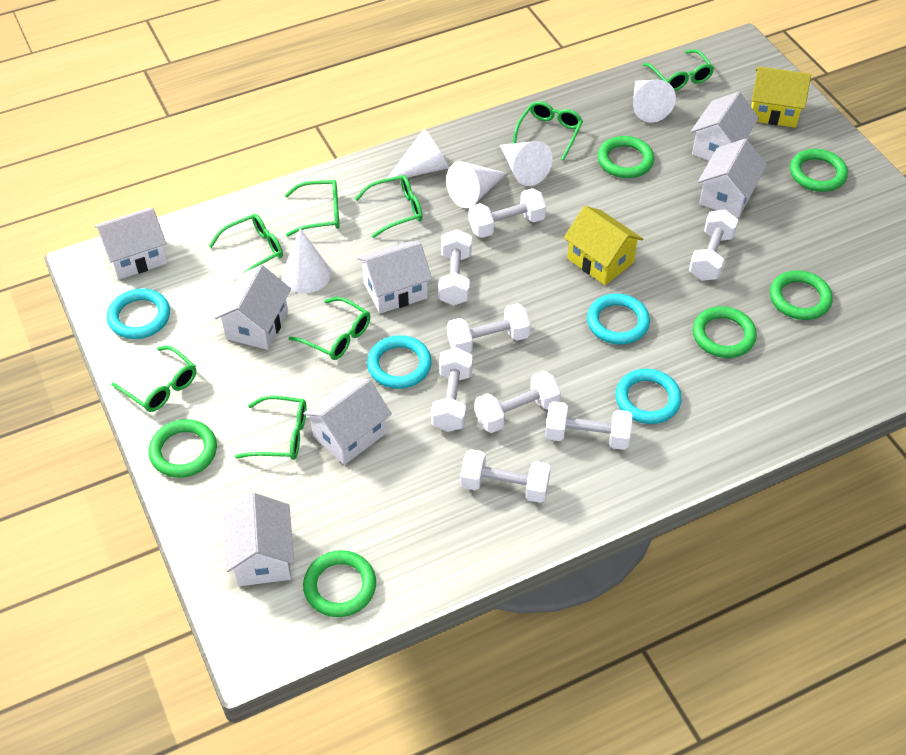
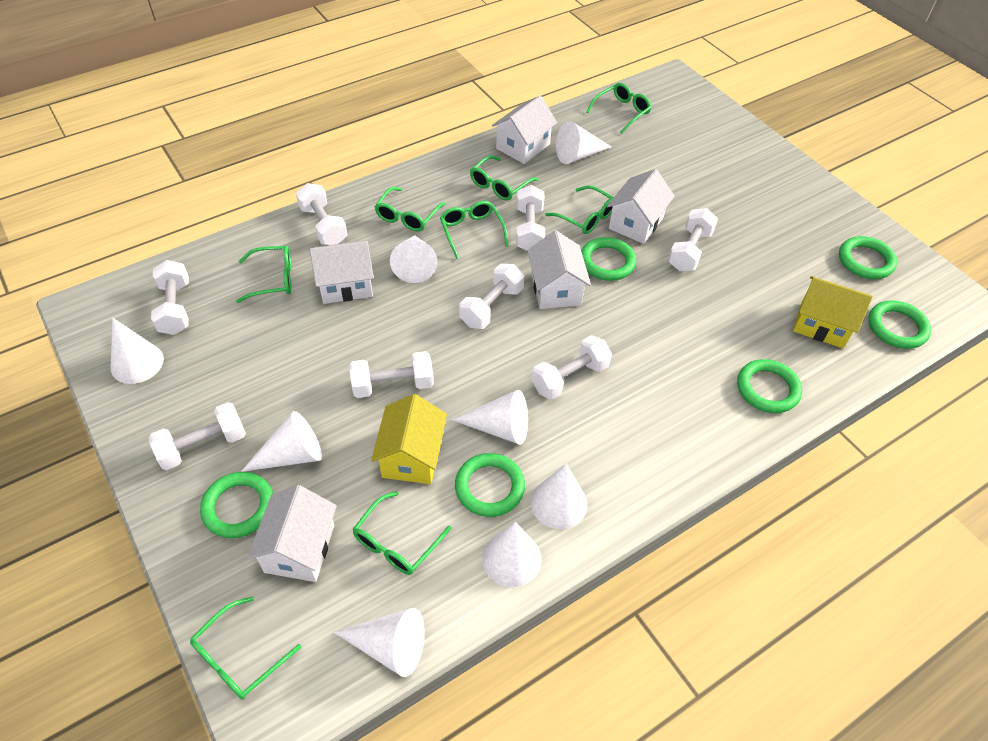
turquoise ring: 4 -> 0
white cone: 5 -> 8
white house: 7 -> 5

